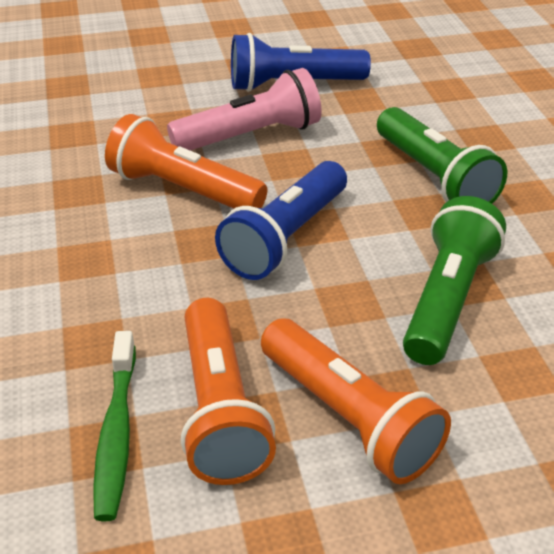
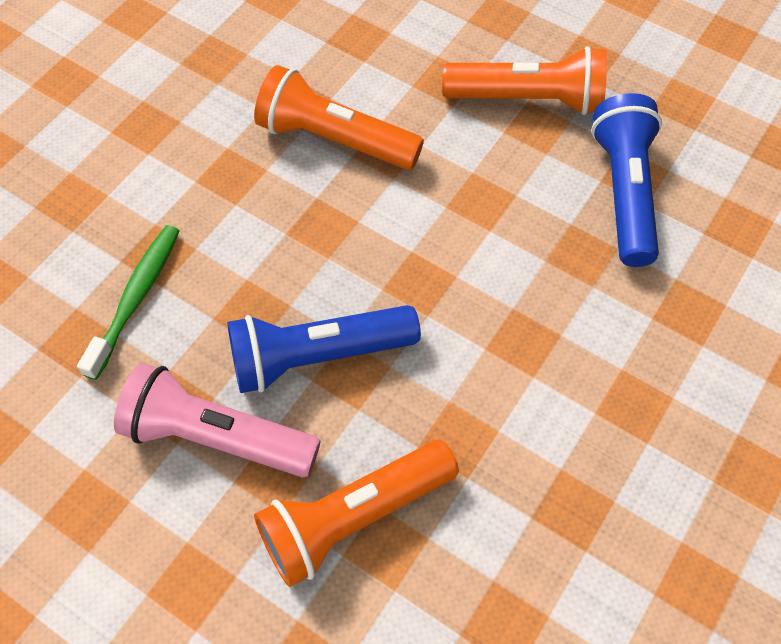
green flashlight: 2 -> 0

